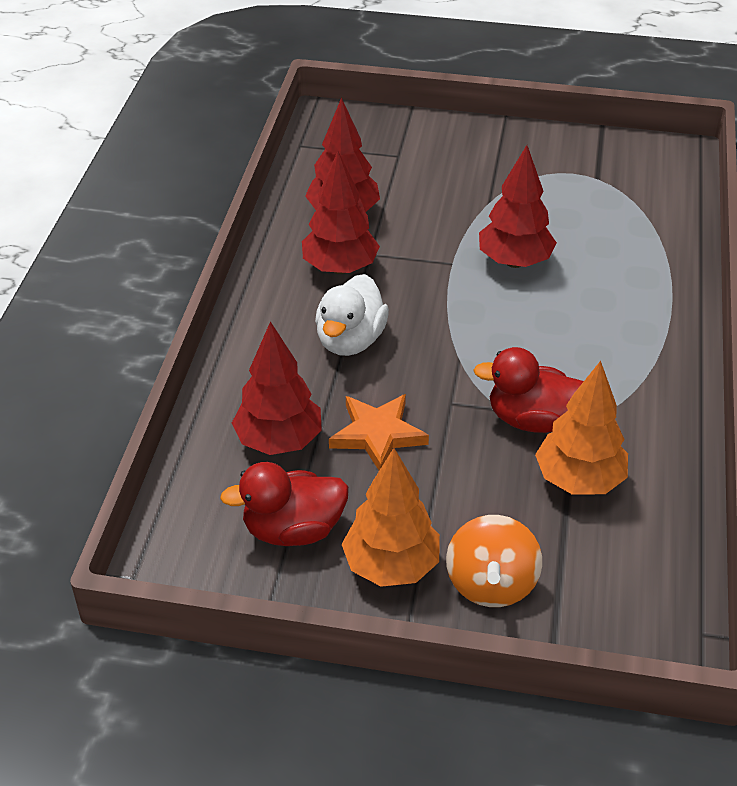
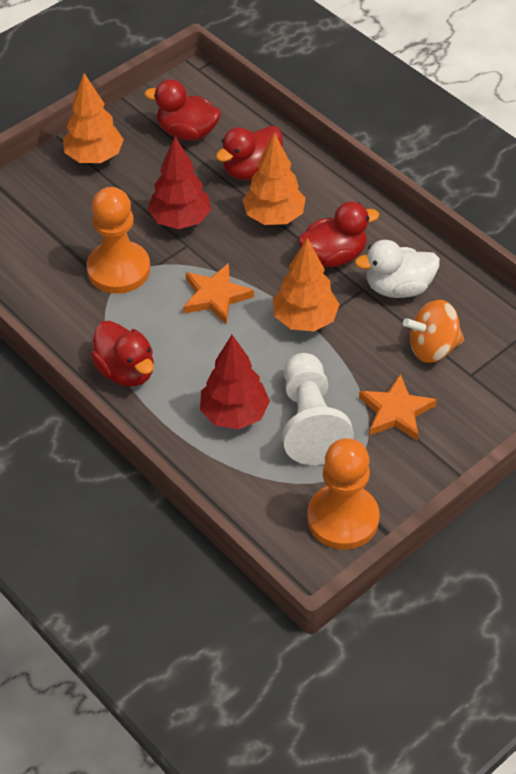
orange pawn: 0 -> 2
orange star: 1 -> 2
orange tree: 2 -> 3
red duck: 2 -> 4
red tree: 4 -> 2
white pawn: 0 -> 1

